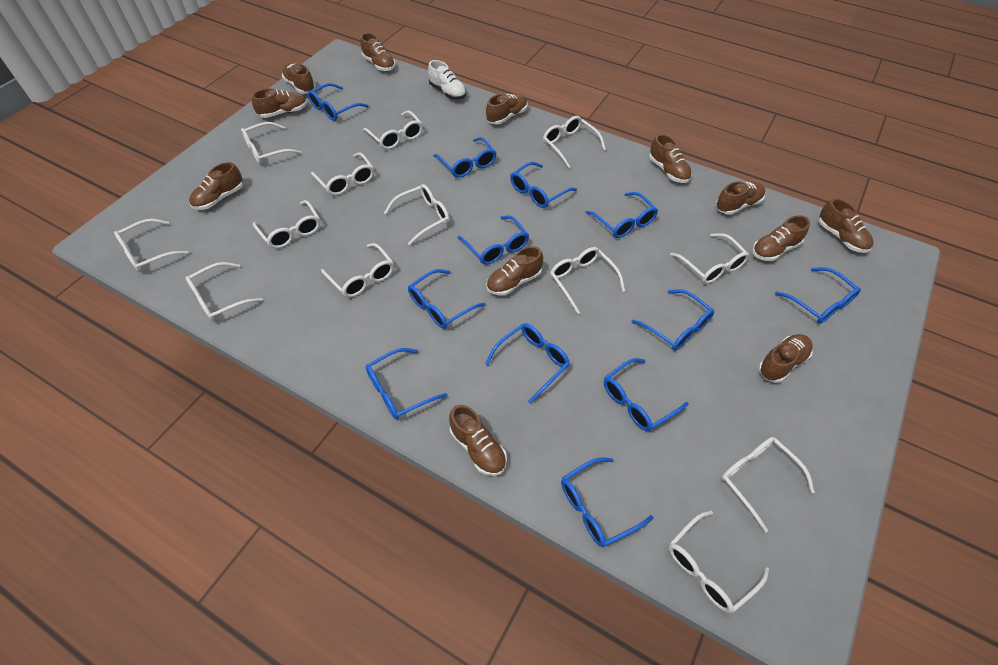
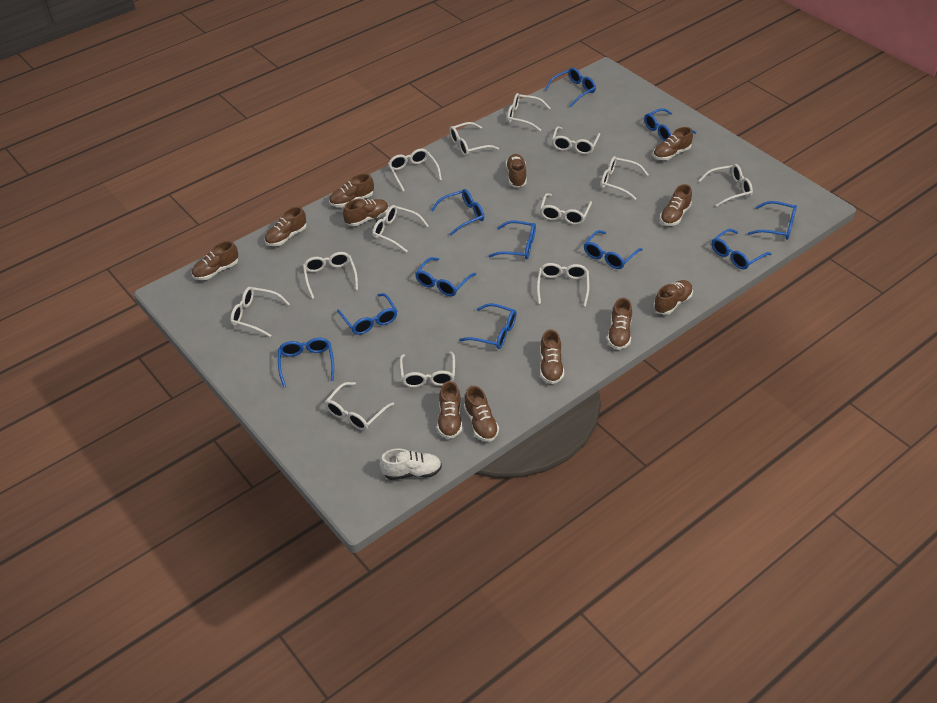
blue glasses: 12 -> 11

